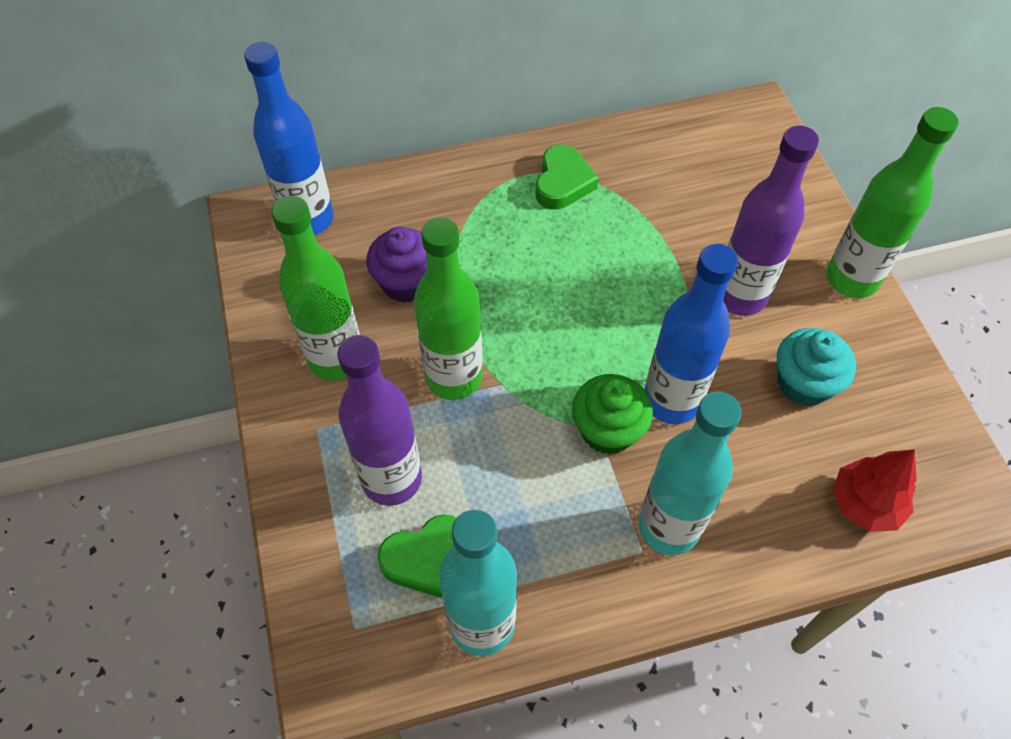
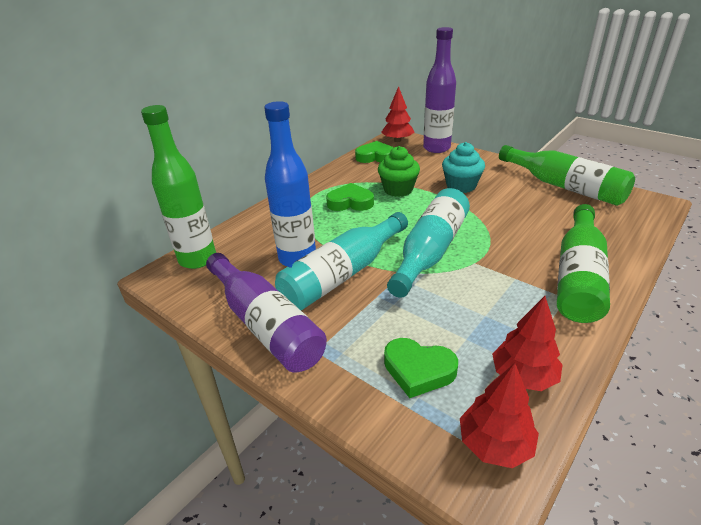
blue bottle: 2 -> 1
green heart: 2 -> 3
purple cupcake: 1 -> 0
red tree: 1 -> 3

